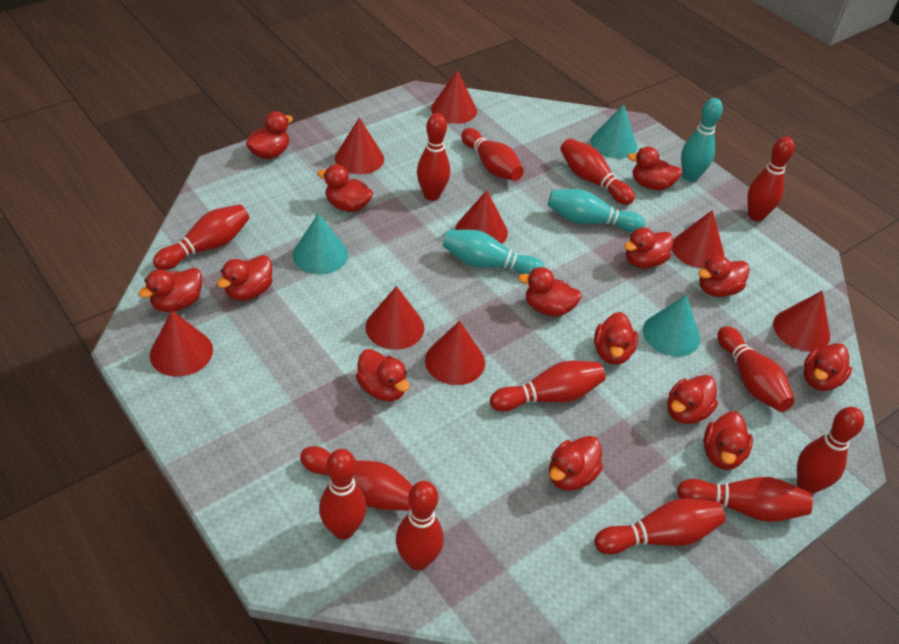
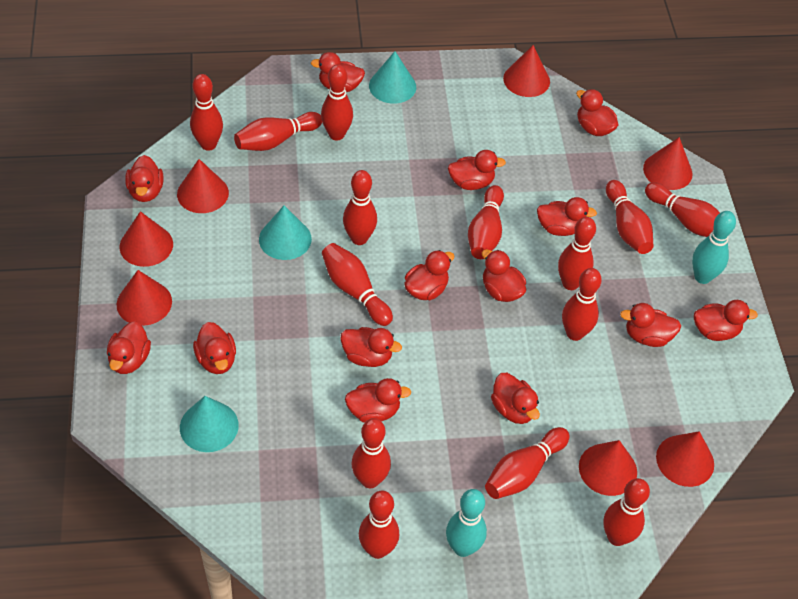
red bowling pin: 13 -> 14
red cone: 8 -> 7
turquoise bowling pin: 3 -> 2

